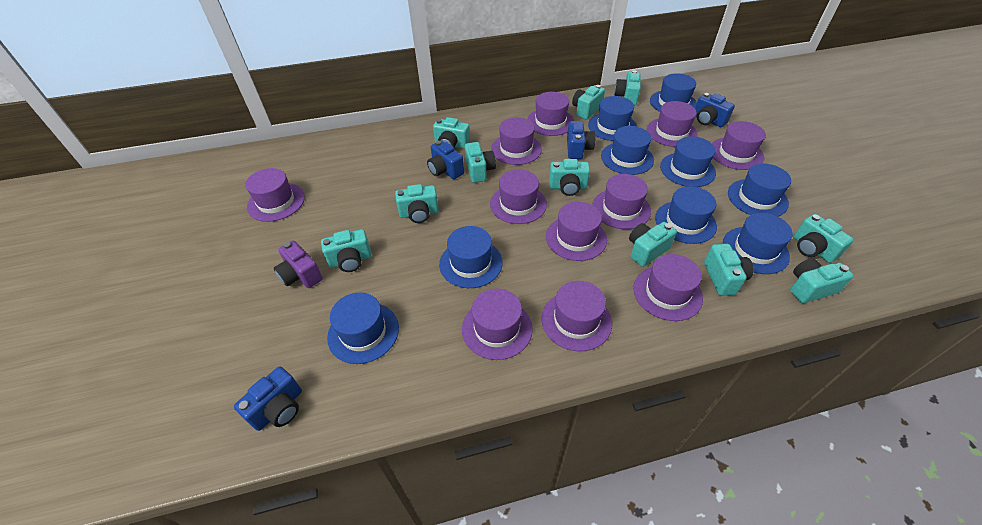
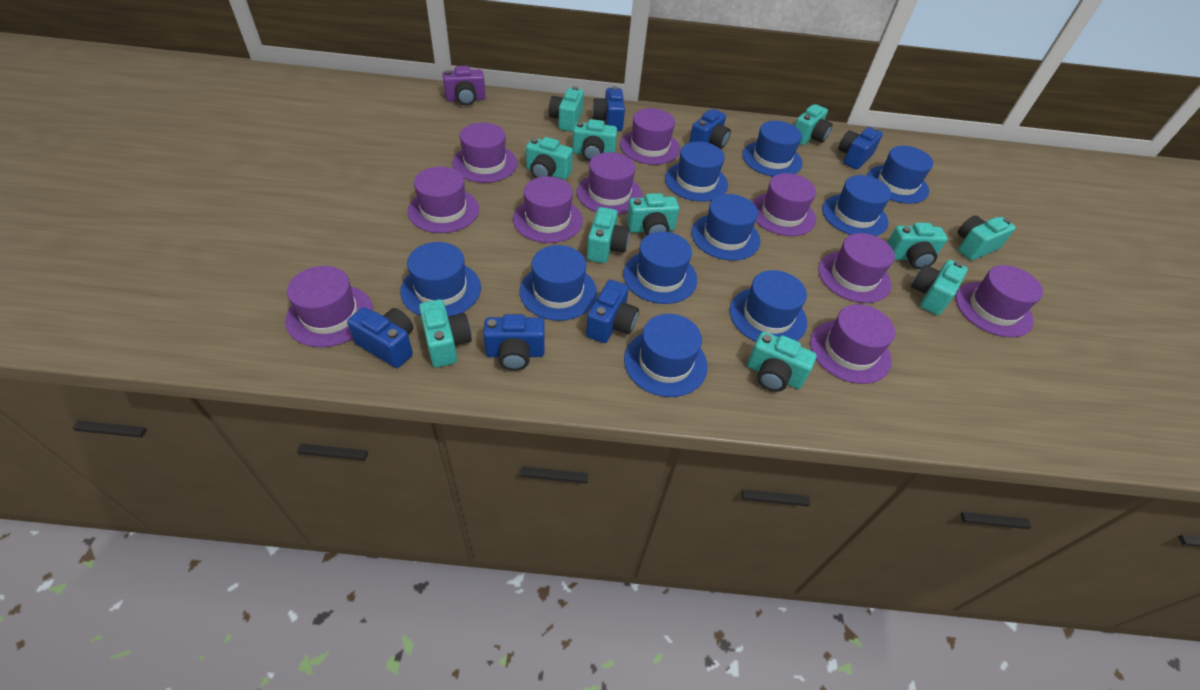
blue camera: 4 -> 6
blue hat: 9 -> 10
purple hat: 11 -> 10

